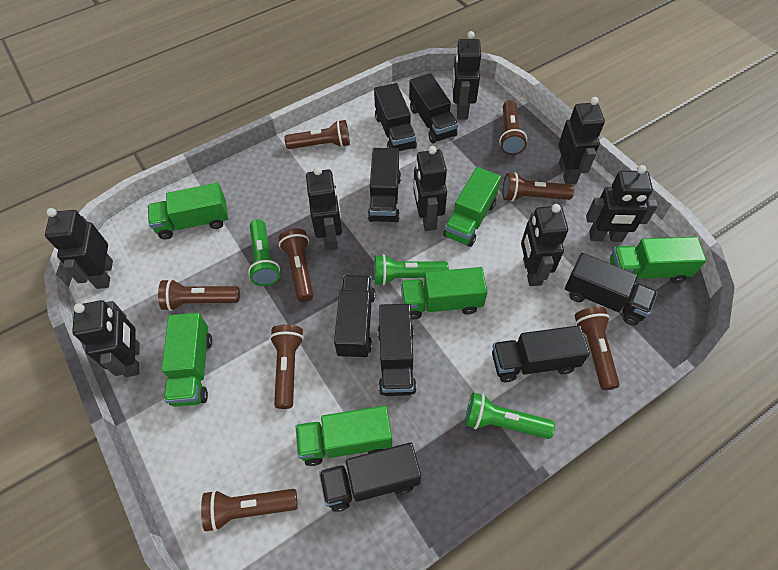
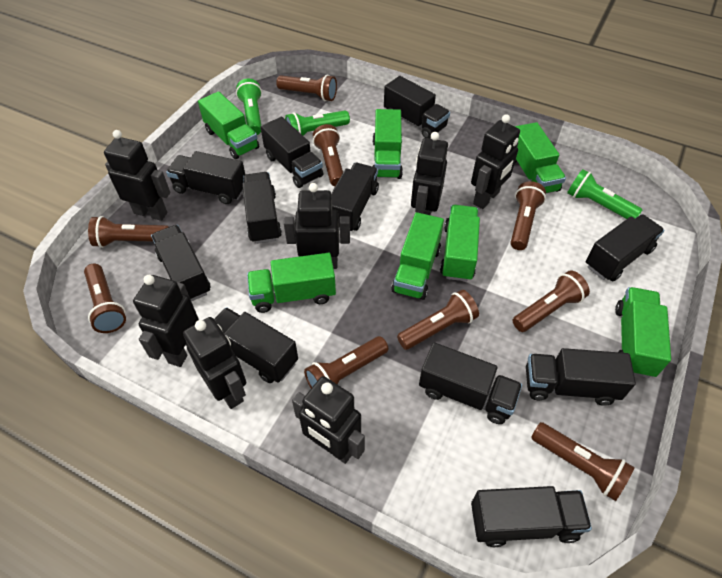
black robot: 8 -> 7
black truck: 8 -> 11
brown flashlight: 8 -> 9
green truck: 6 -> 7

